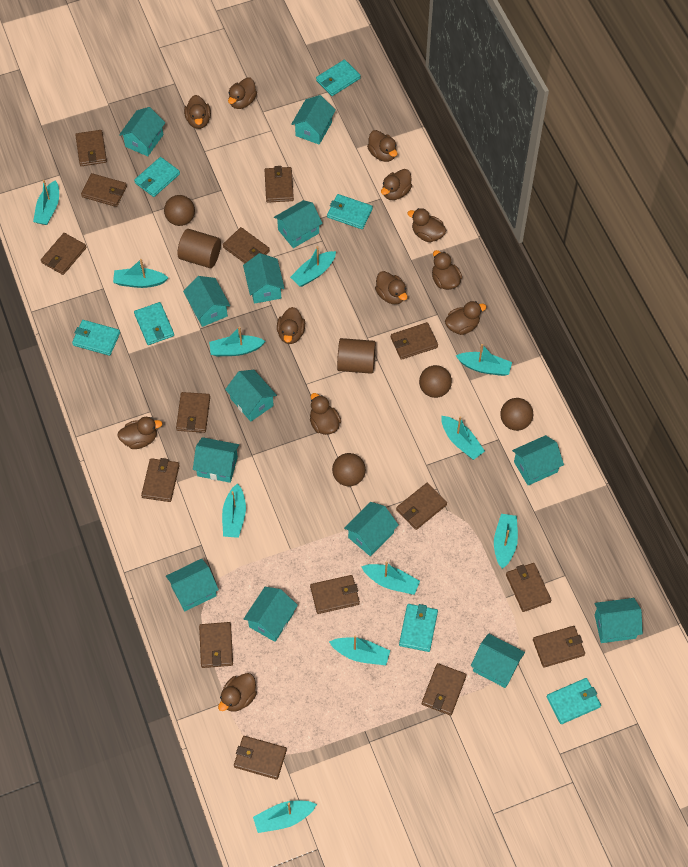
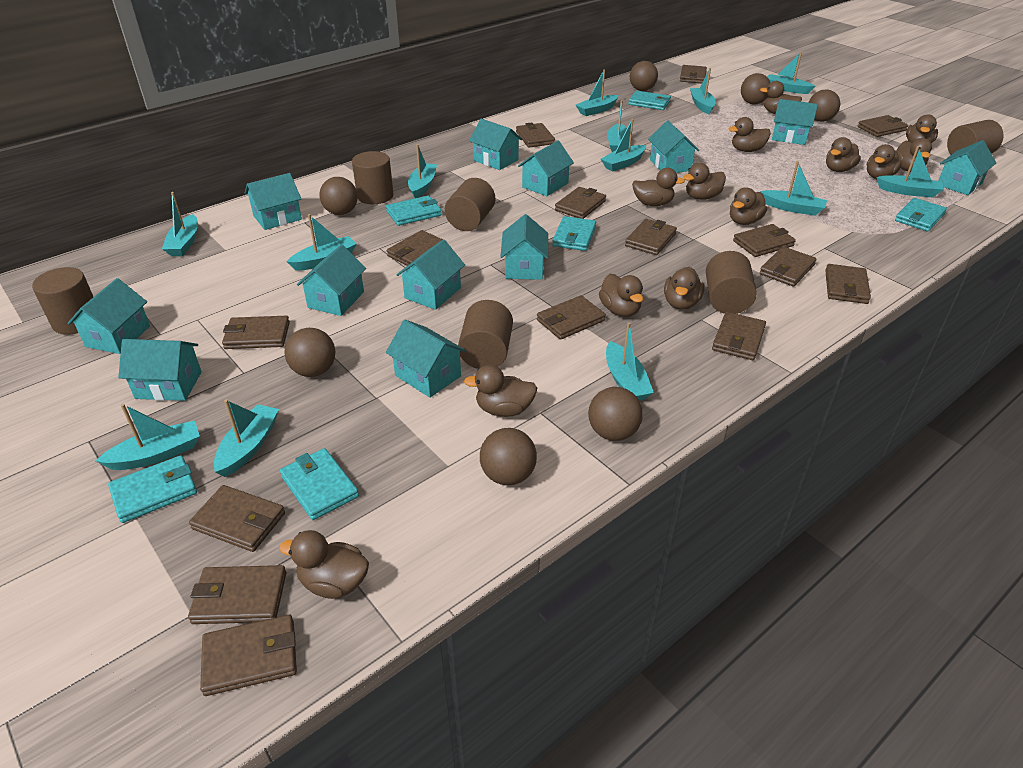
brown ball: 4 -> 7
brown cylinder: 2 -> 6
brown duck: 12 -> 13
turquoise boat: 11 -> 13
turquoise house: 13 -> 12
turquoise wallet: 7 -> 6

